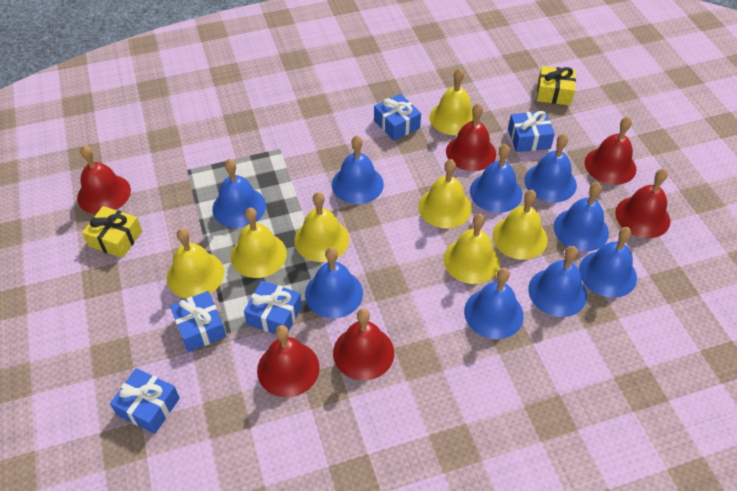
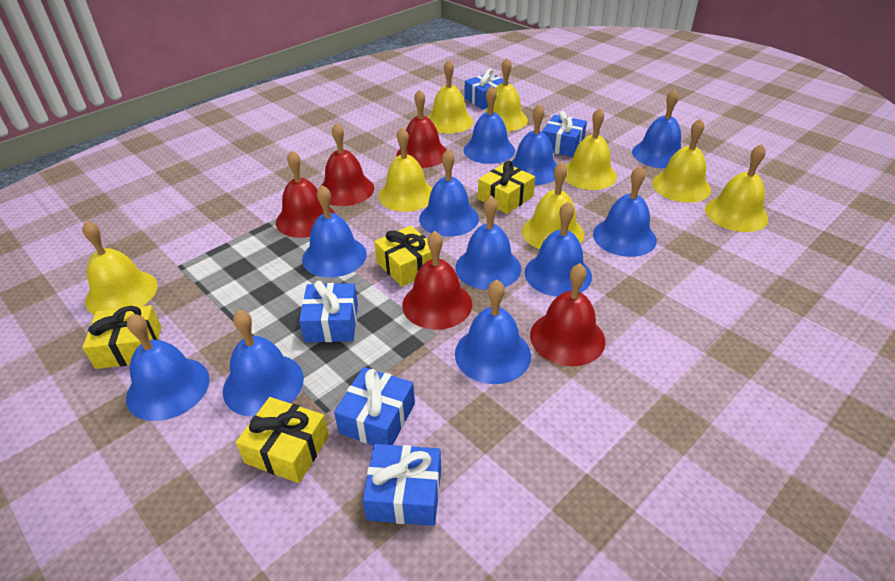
blue bell: 9 -> 11
red bell: 6 -> 5
yellow bell: 7 -> 8
yellow gift: 2 -> 4

